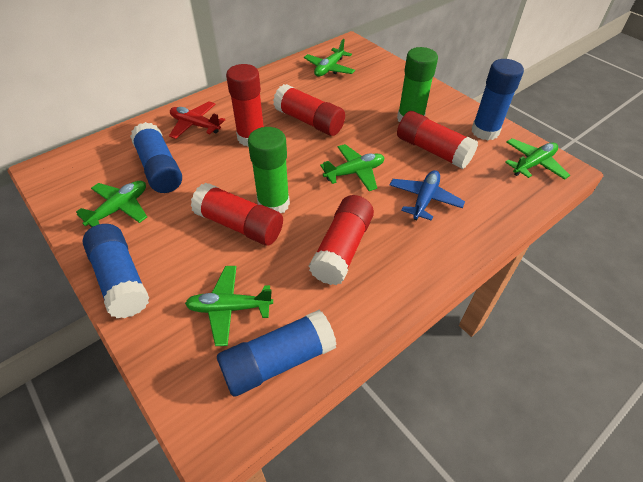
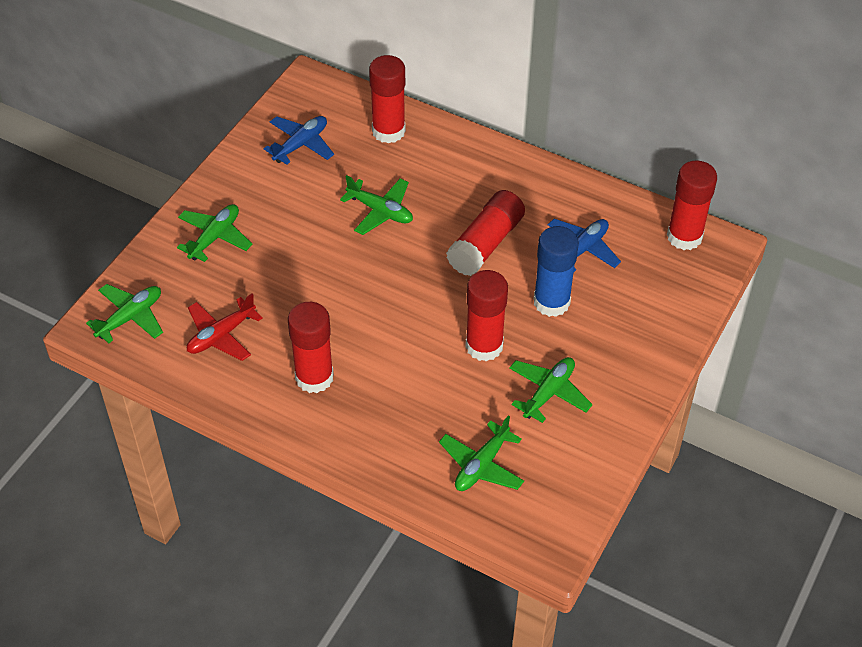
blue glue stick: 4 -> 1
blue plane: 1 -> 2
green glue stick: 2 -> 0

